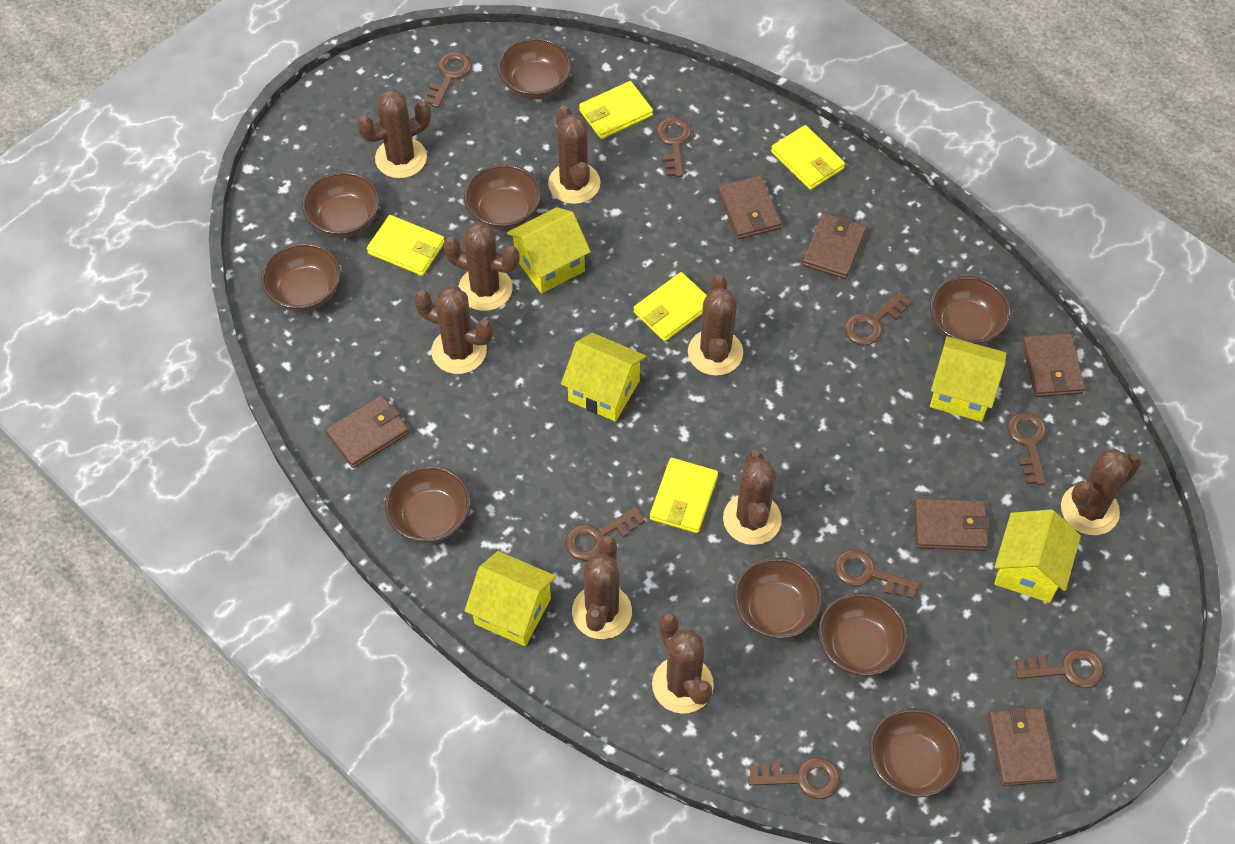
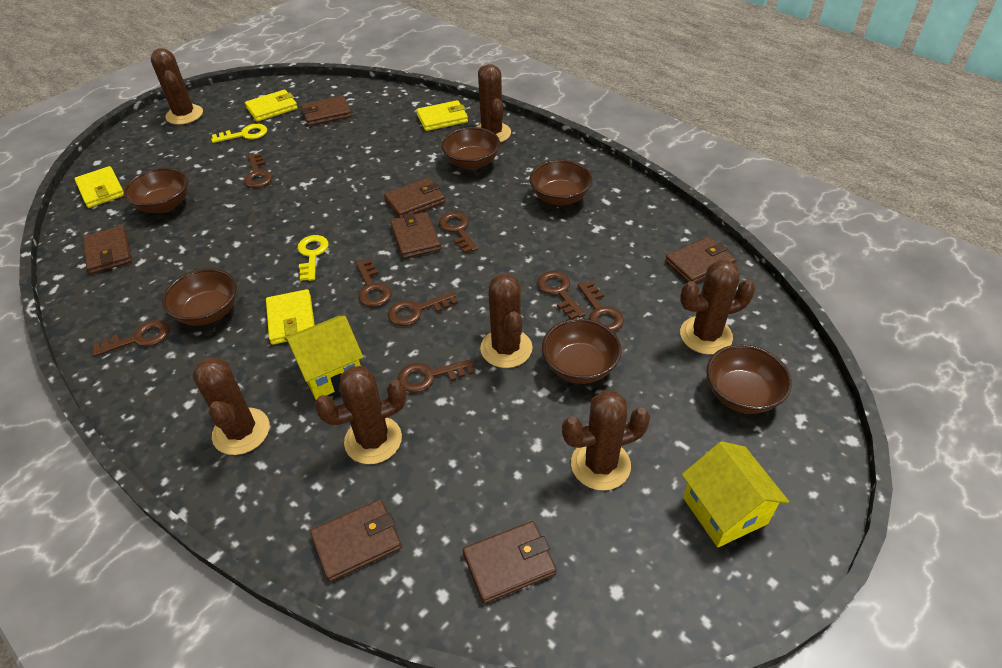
brown bowl: 9 -> 6
brown cactus: 9 -> 7
brown wallet: 6 -> 7
yellow house: 5 -> 2
yellow key: 0 -> 2
yellow wallet: 5 -> 4

